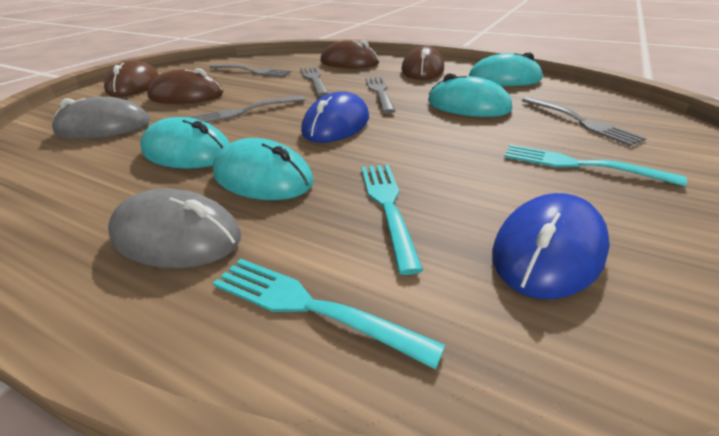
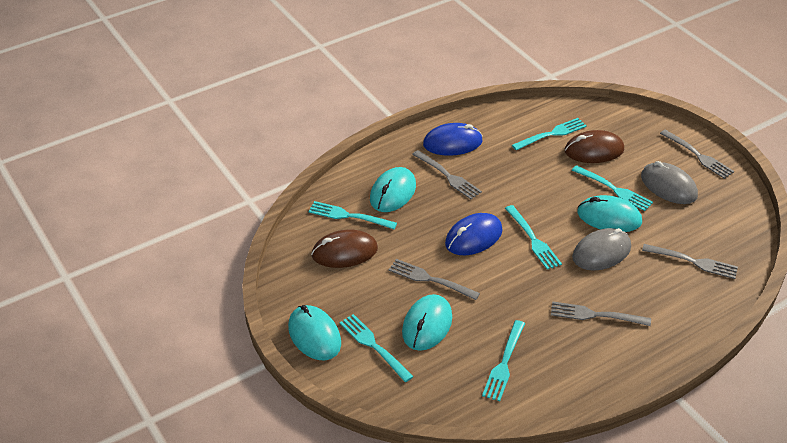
brown mouse: 4 -> 2
turquoise fork: 3 -> 6

